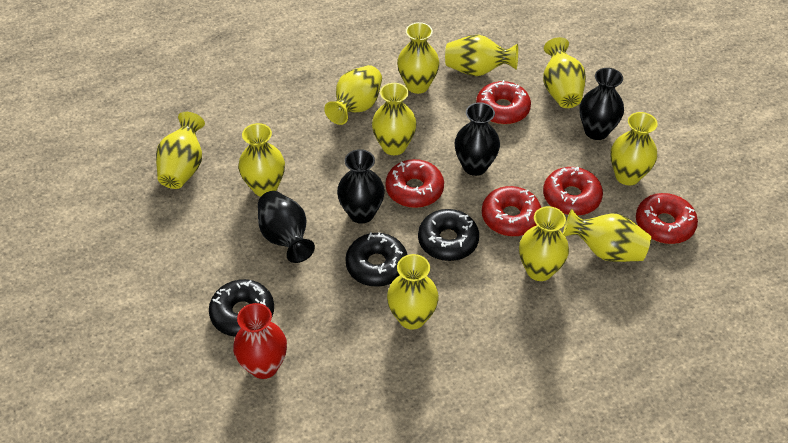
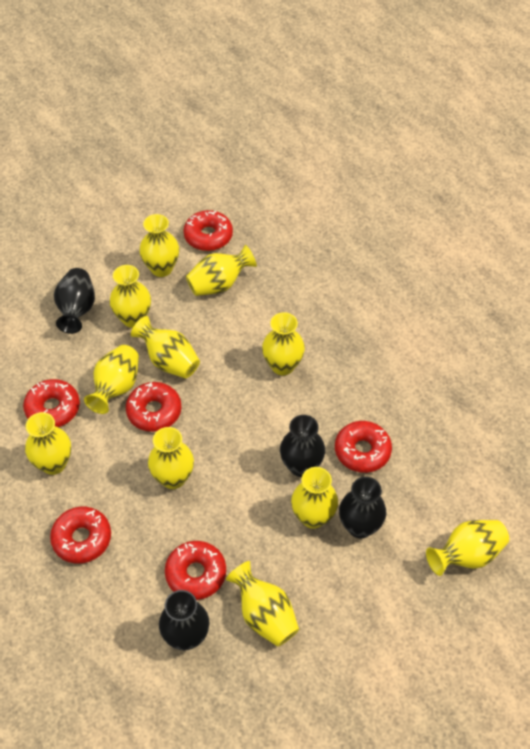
black donut: 3 -> 0
red donut: 5 -> 6
red vase: 1 -> 0

